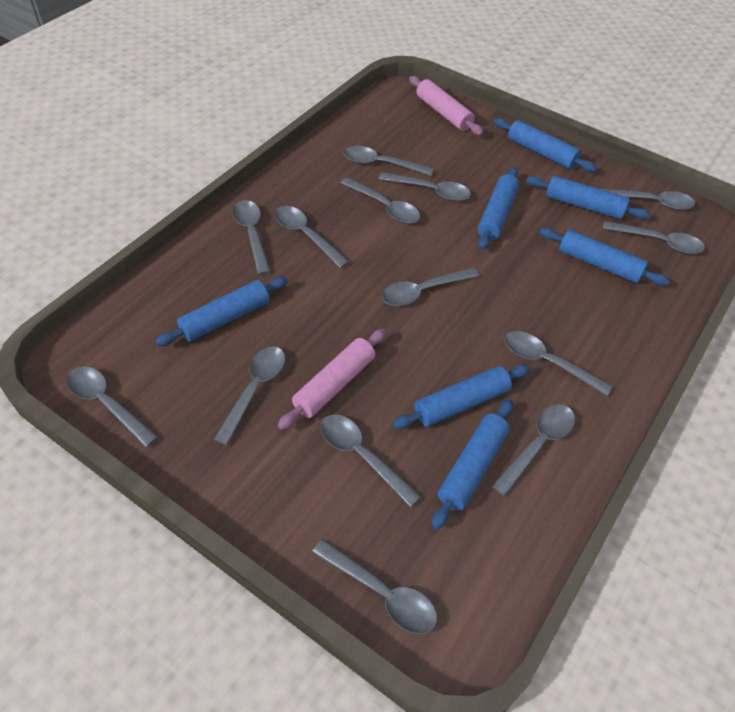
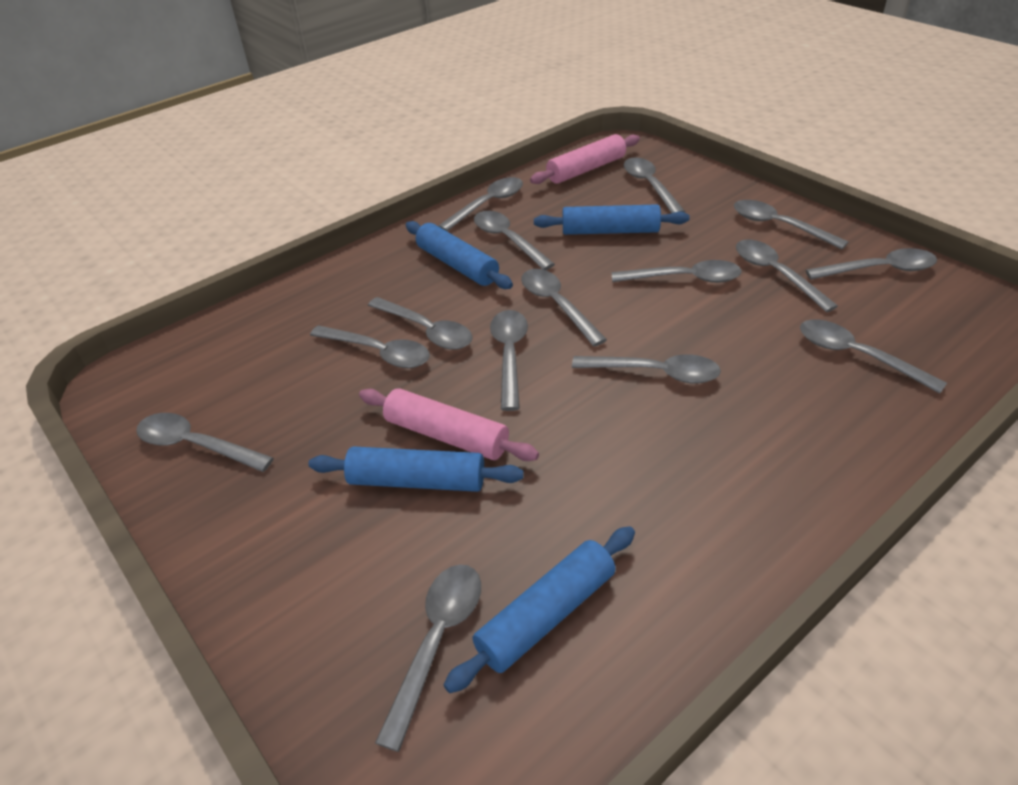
blue rolling pin: 7 -> 4
grey spoon: 14 -> 15

